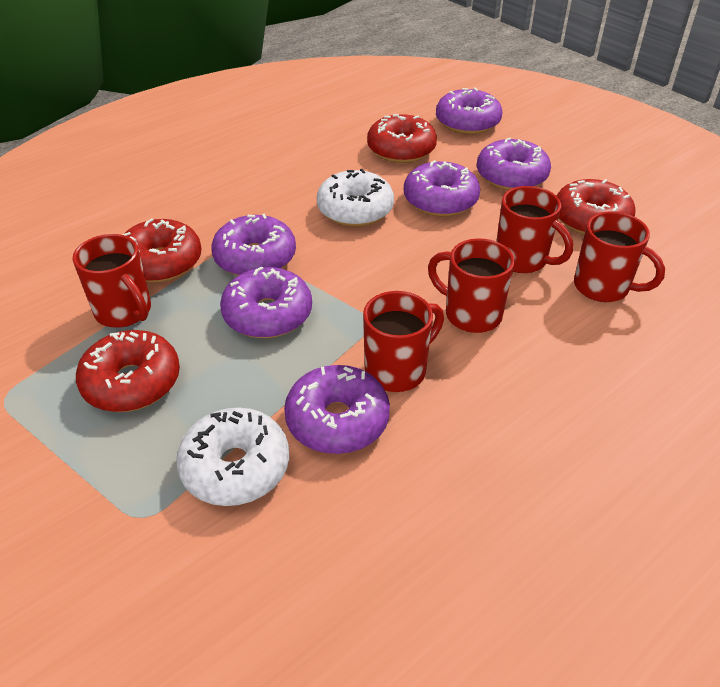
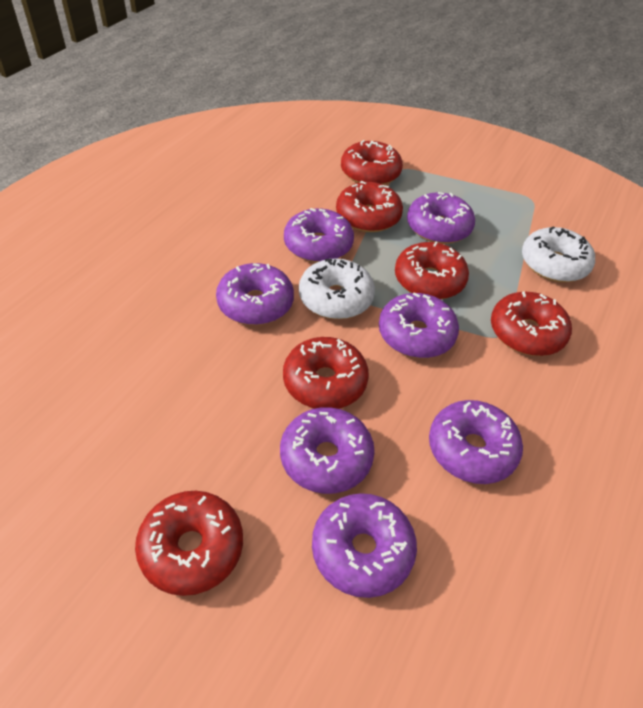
purple donut: 6 -> 7
red donut: 4 -> 6
red mug: 5 -> 0

